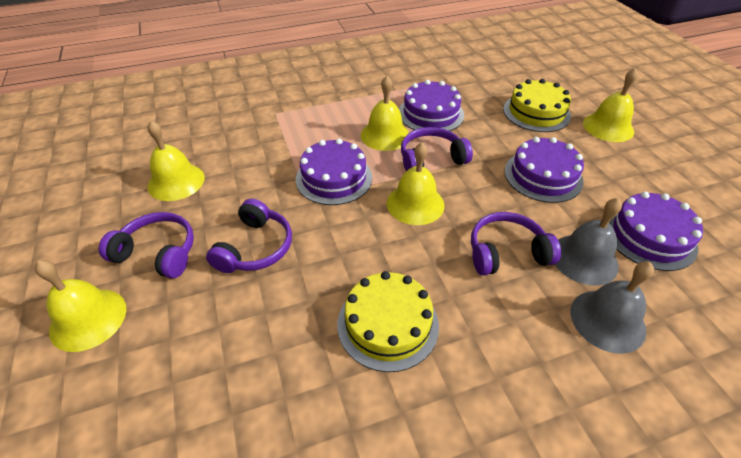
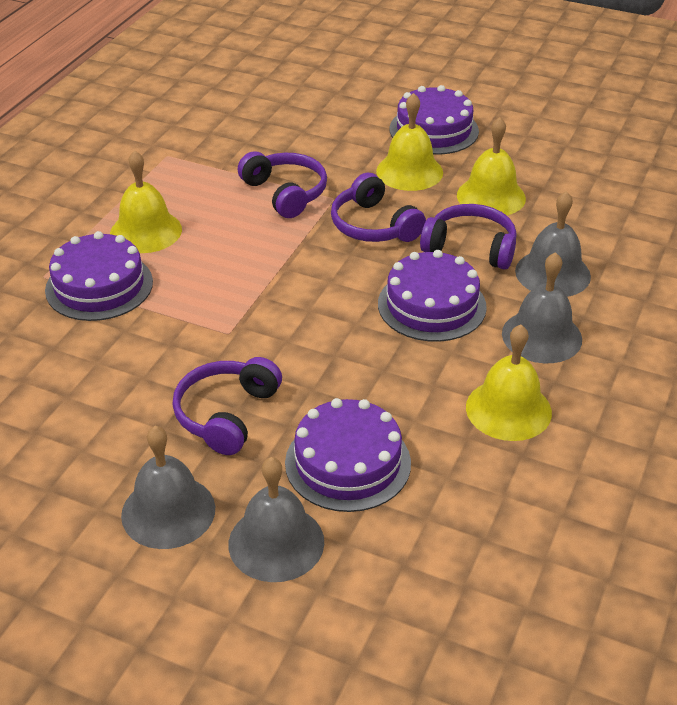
grey bell: 2 -> 4
yellow bell: 5 -> 4
yellow cake: 2 -> 0

